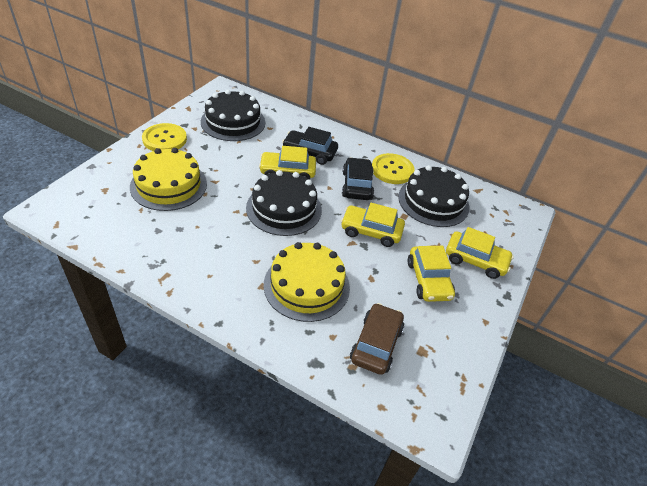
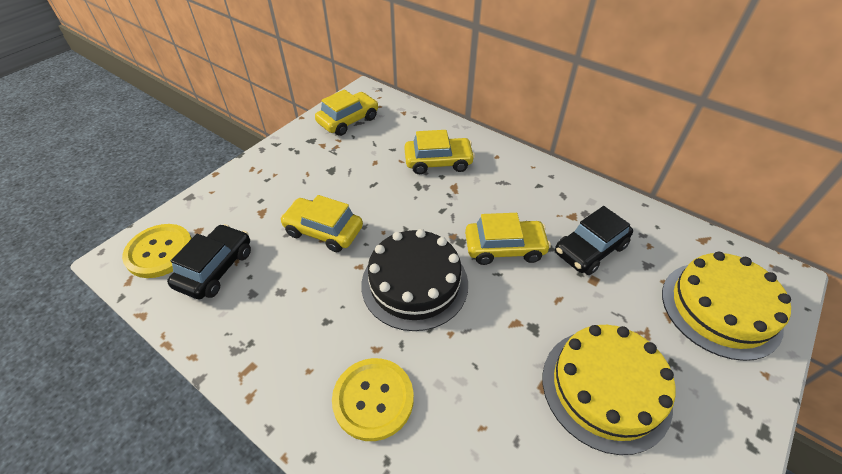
black cake: 3 -> 1
brown car: 1 -> 0

